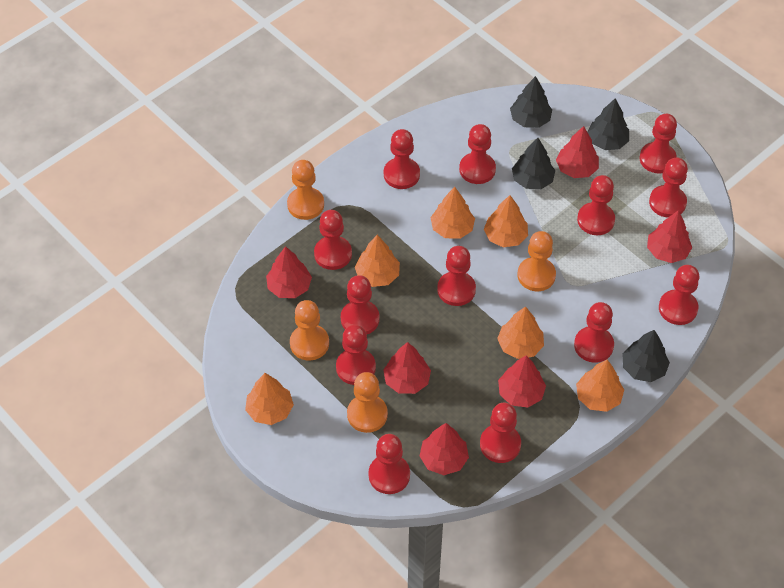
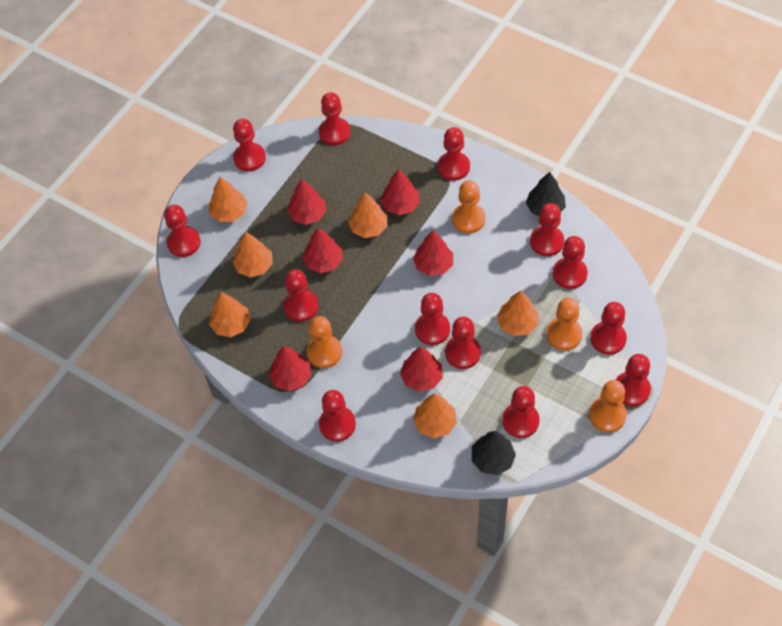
black tree: 4 -> 2

